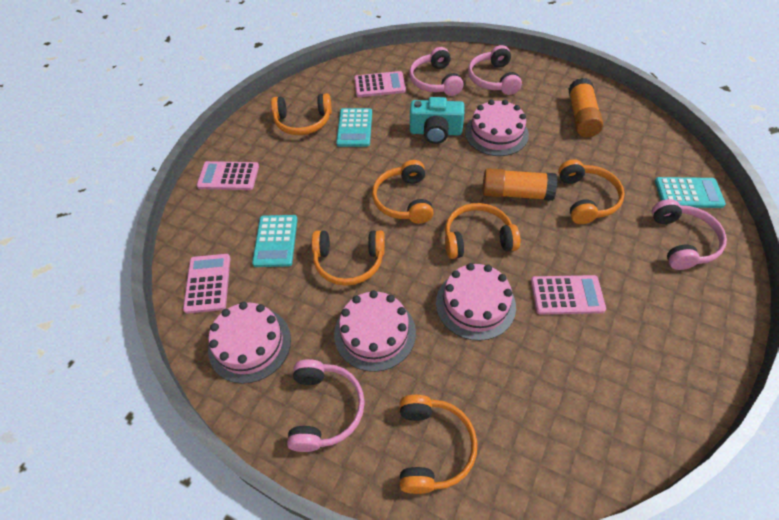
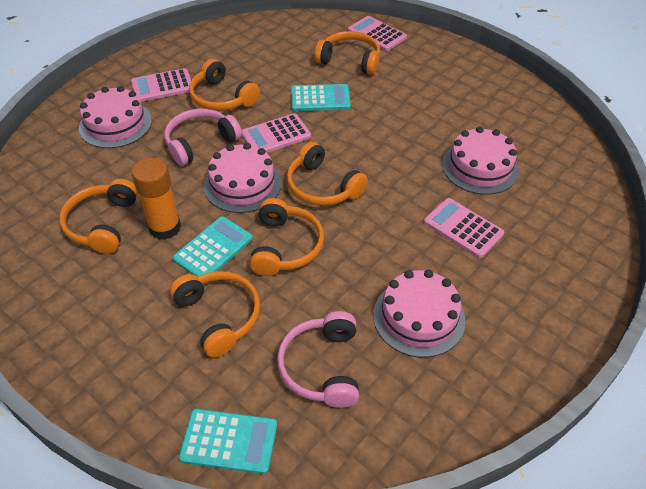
orange glue stick: 2 -> 1
pink headphones: 4 -> 2
turquoise camera: 1 -> 0

